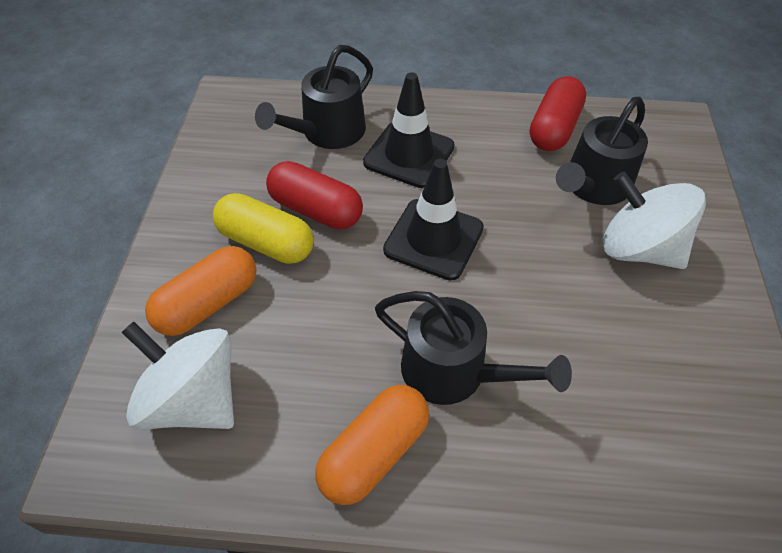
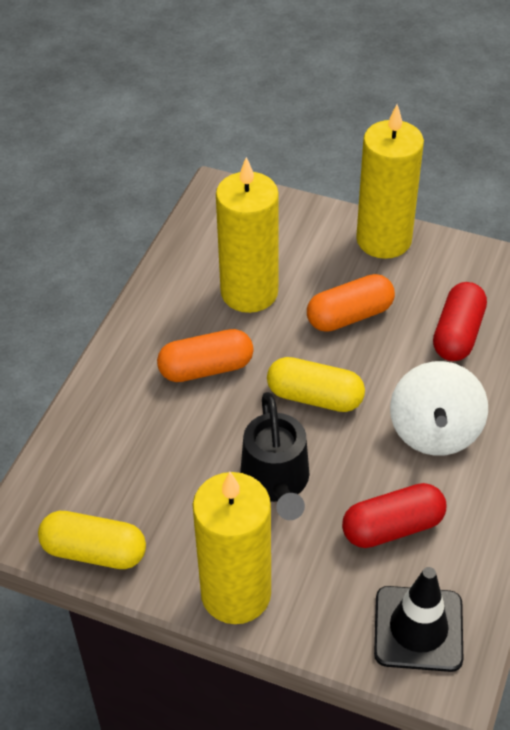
black traffic cone: 2 -> 1
black watering can: 3 -> 1
white spinning top: 2 -> 1
yellow candle: 0 -> 3
yellow capsule: 1 -> 2

